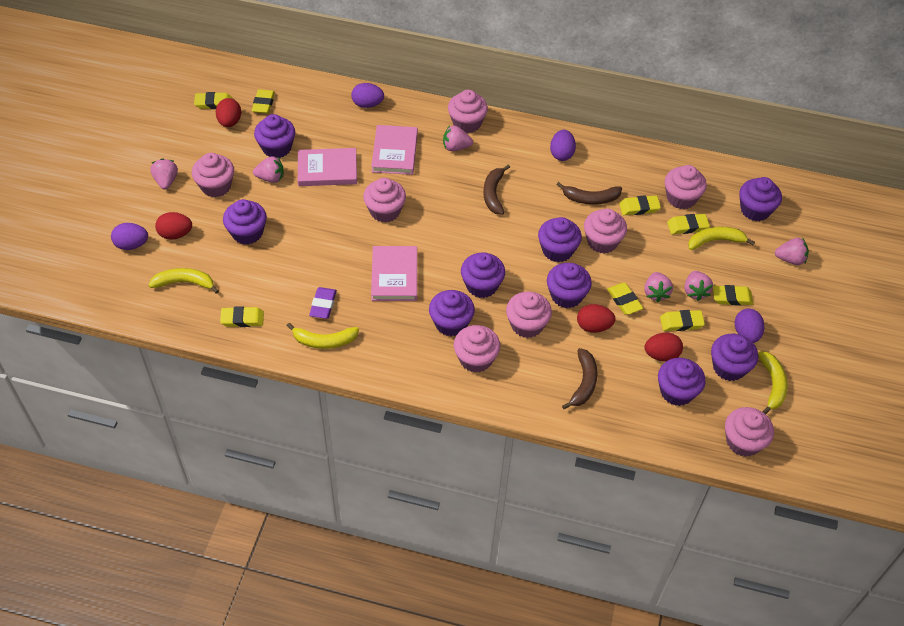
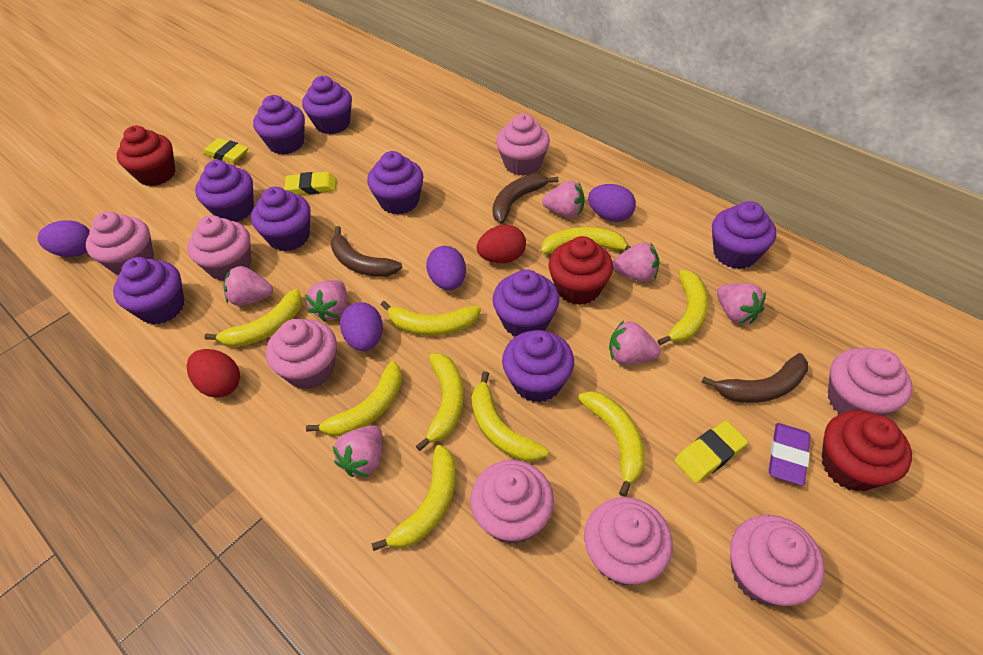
pink book: 3 -> 0
pink strawberry: 6 -> 7
red cupcake: 0 -> 3
red egg: 4 -> 2
yellow banana: 4 -> 9
yellow eraser: 8 -> 3

